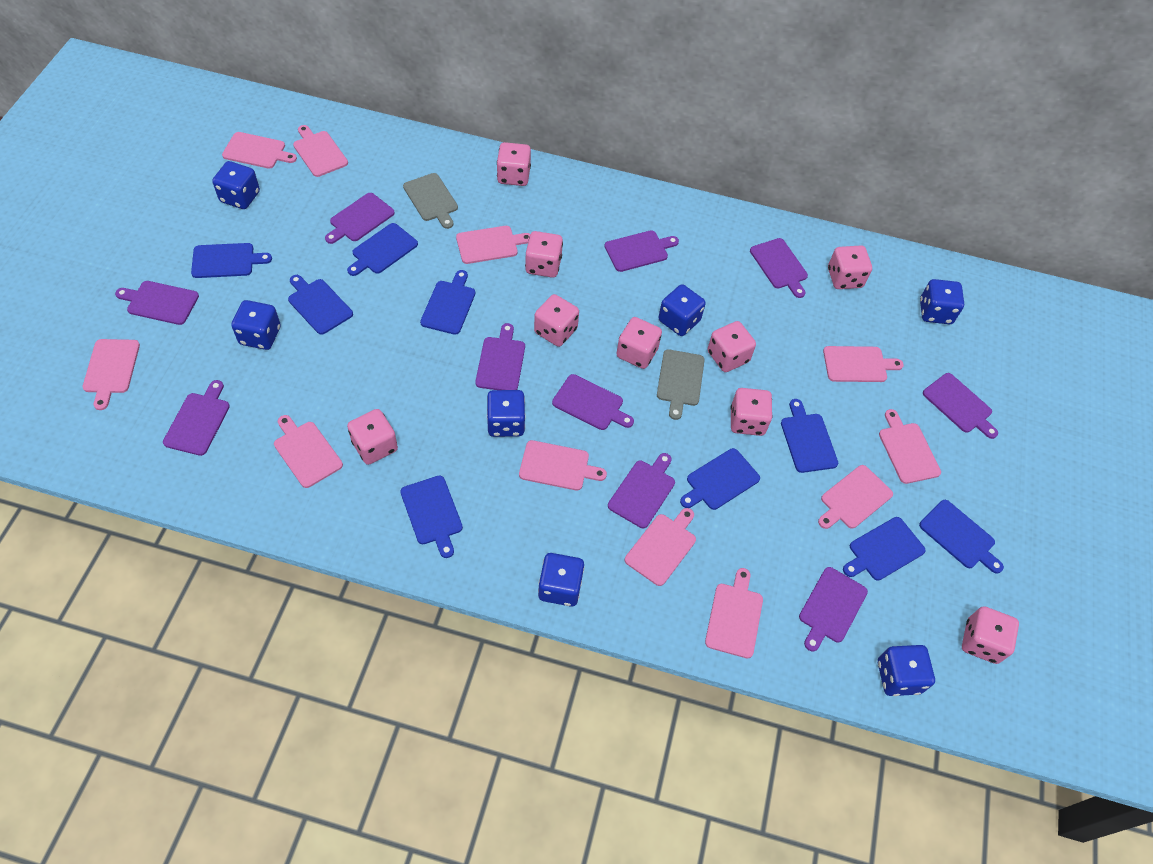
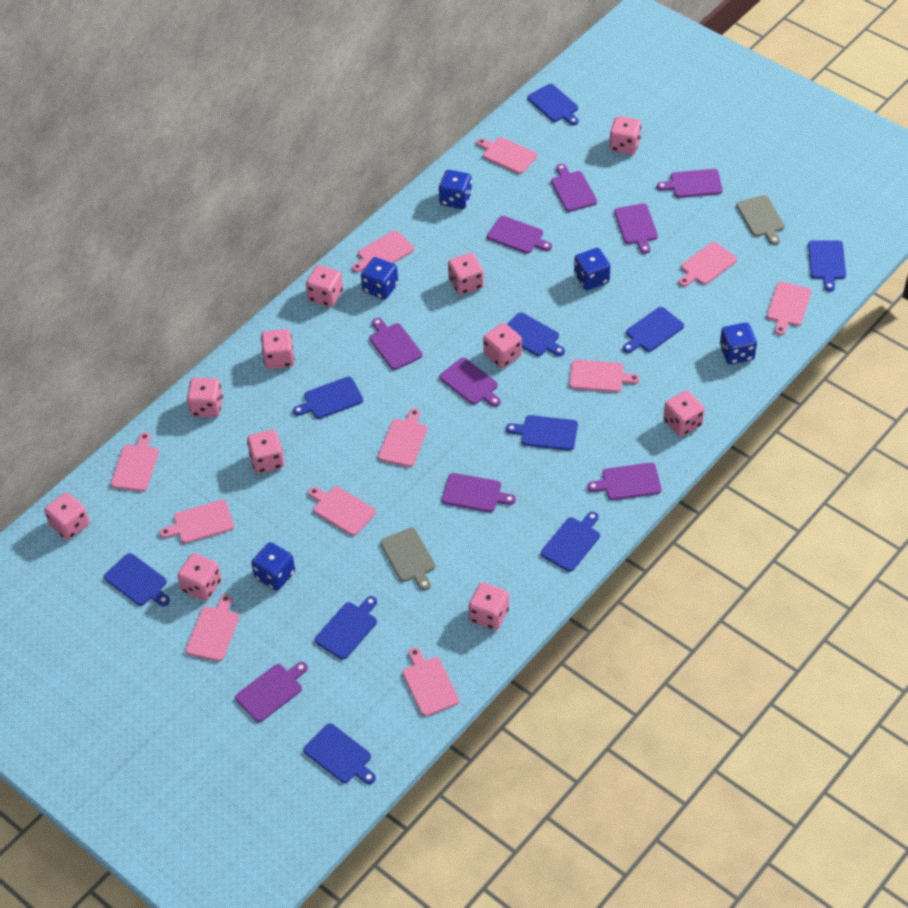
blue cutting board: 9 -> 10
blue dice: 7 -> 5
pink dice: 9 -> 11
purple cutting board: 10 -> 9

